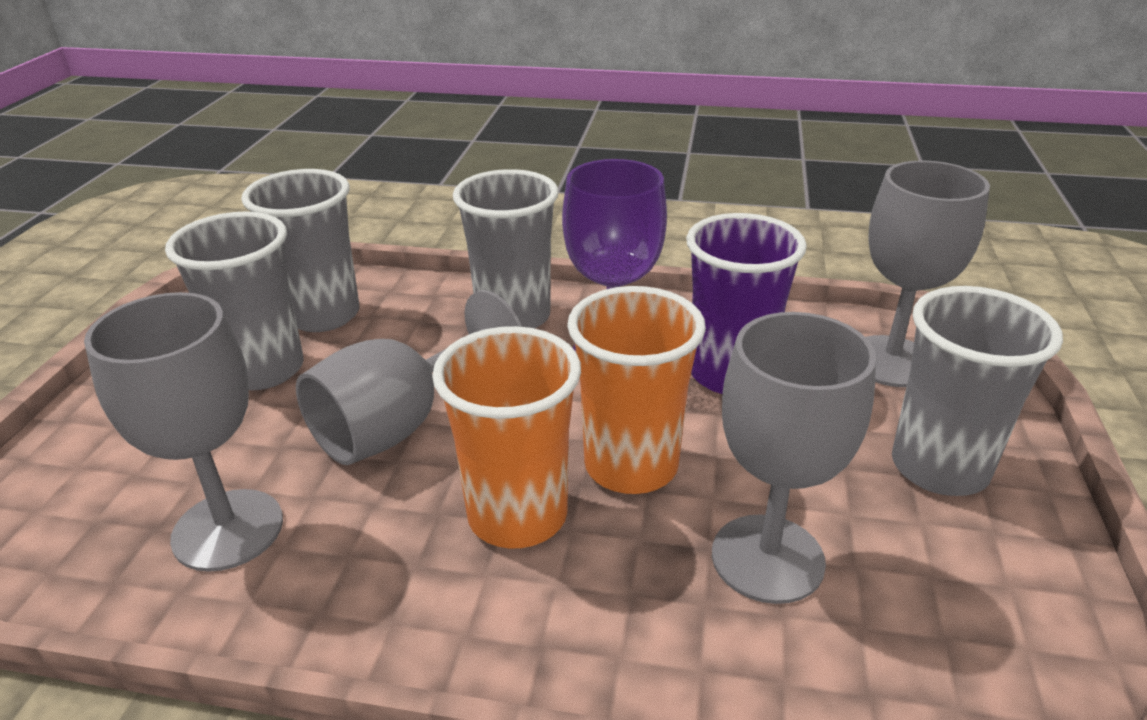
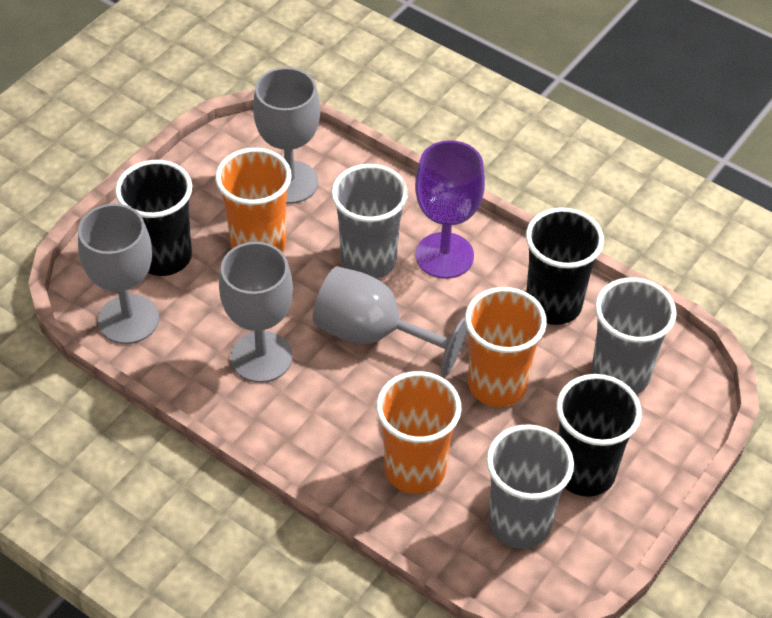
black cup: 0 -> 3
grey cup: 4 -> 3
orange cup: 2 -> 3
purple cup: 1 -> 0

